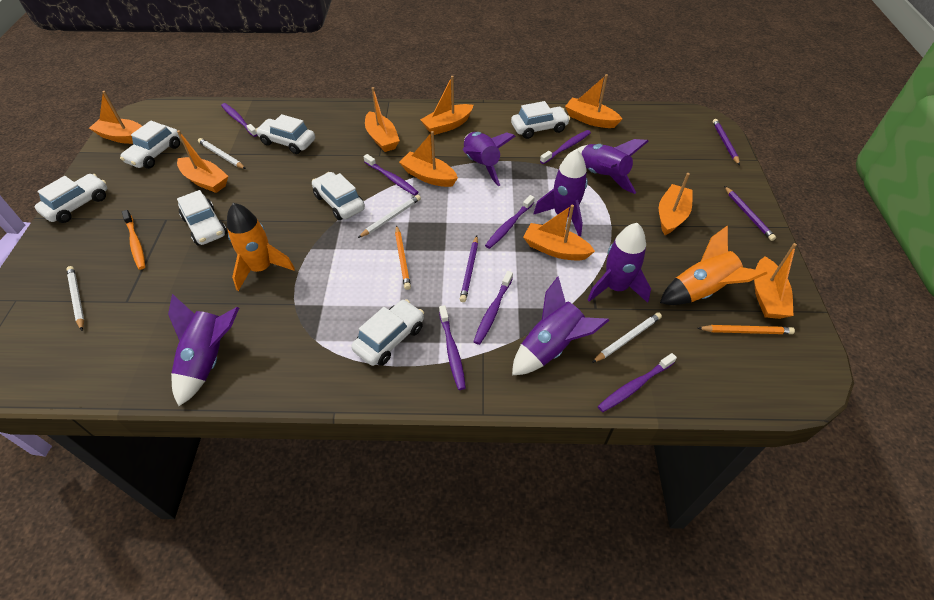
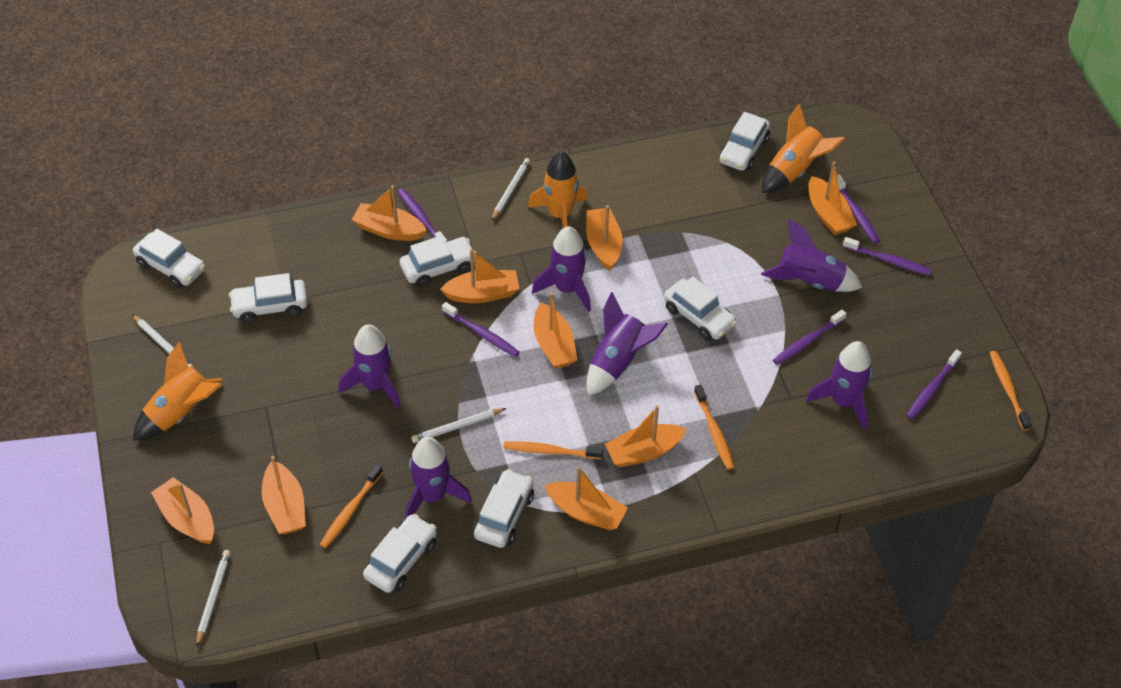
orange pencil: 2 -> 0
orange rocket: 2 -> 3
orange toothbrush: 1 -> 4
purple pencil: 3 -> 0
purple toothbrush: 7 -> 6

